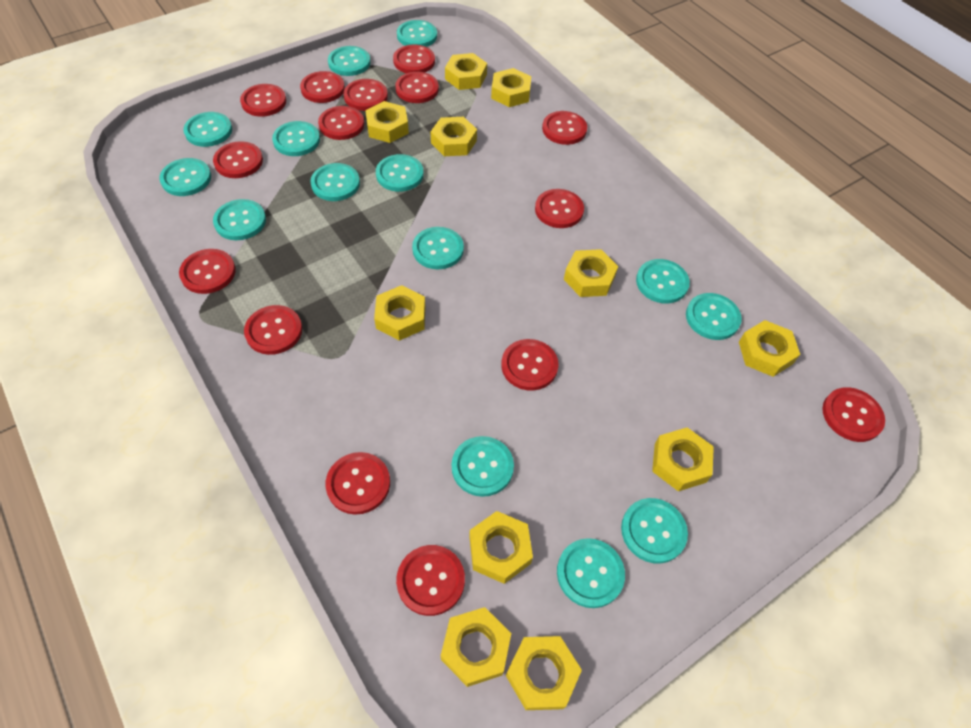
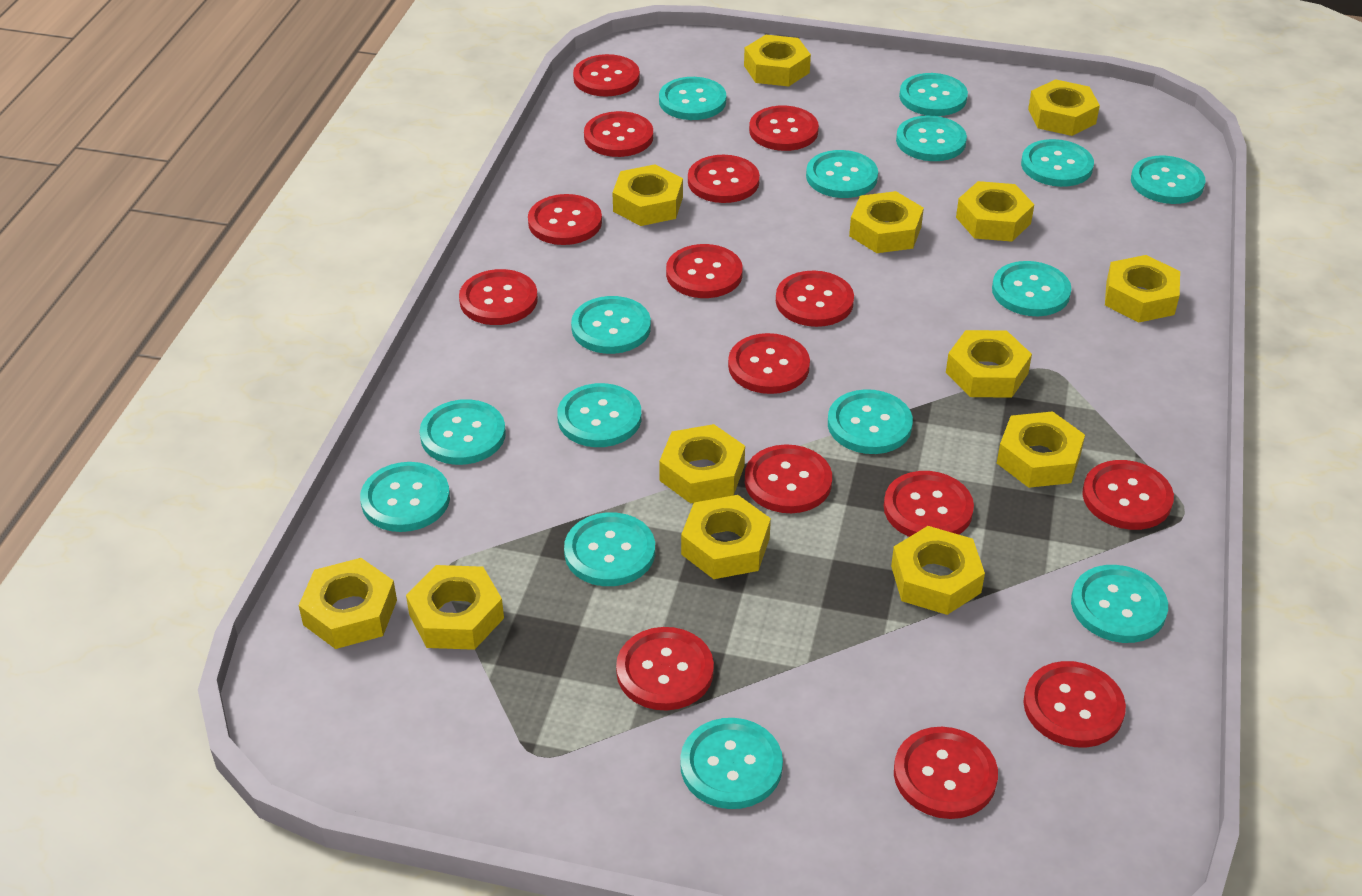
turquoise button: 14 -> 15
yellow nut: 11 -> 13

